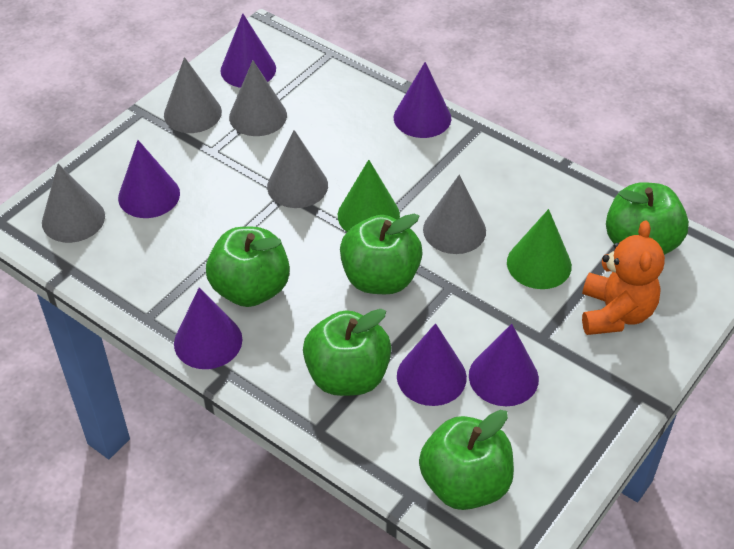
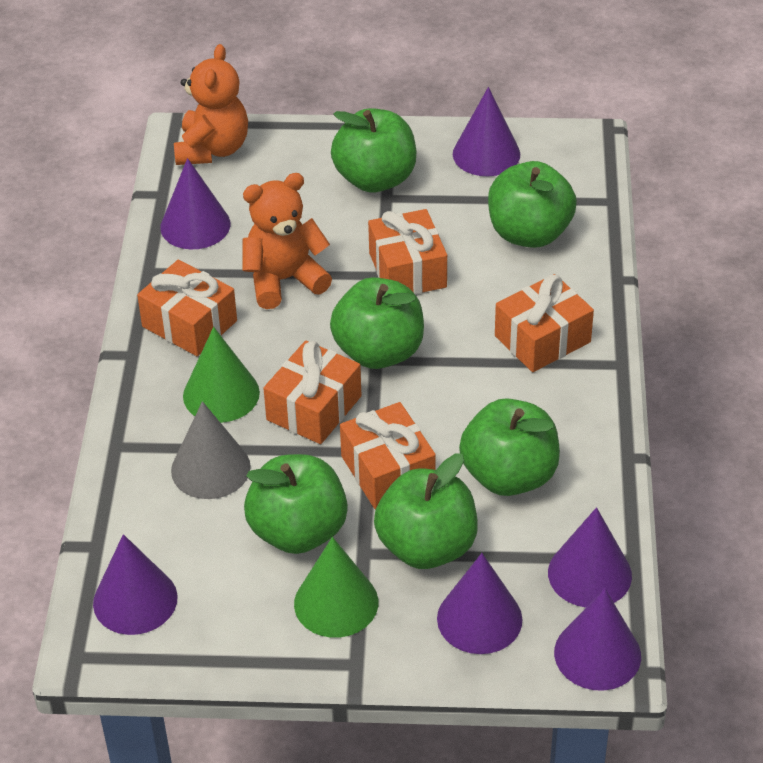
green apple: 5 -> 6
grey cone: 5 -> 1
orange gift: 0 -> 5
orange teddy bear: 1 -> 2

